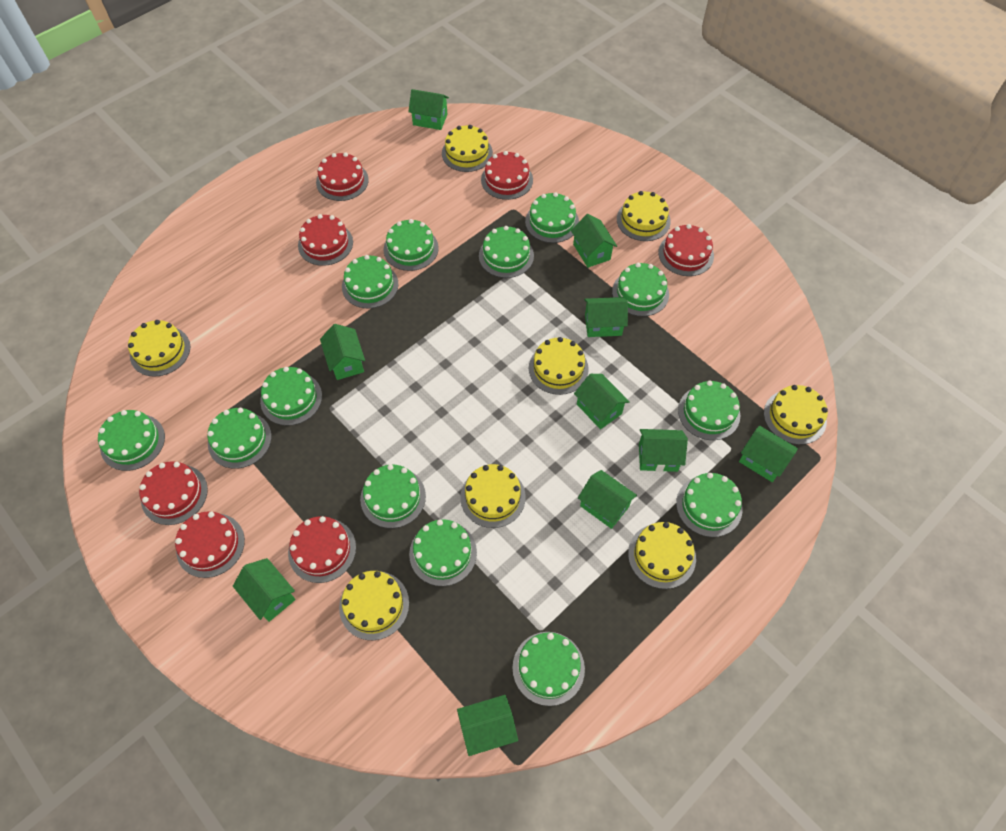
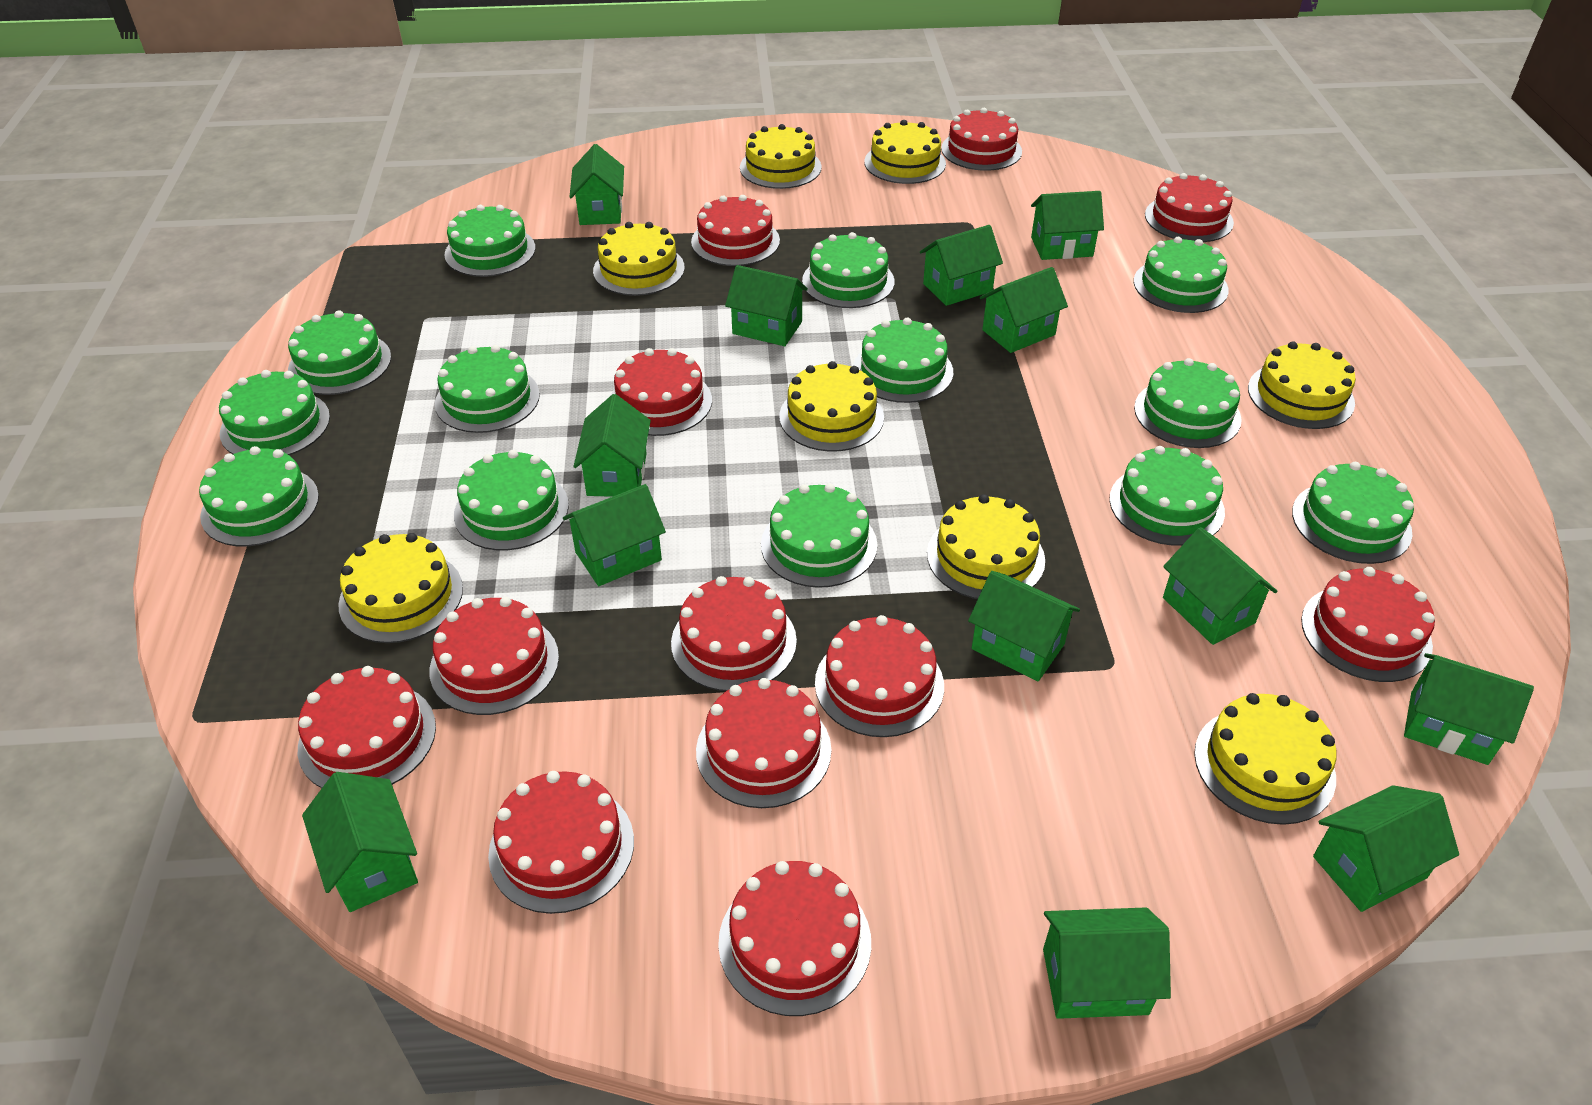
green house: 10 -> 13
red cake: 7 -> 12

